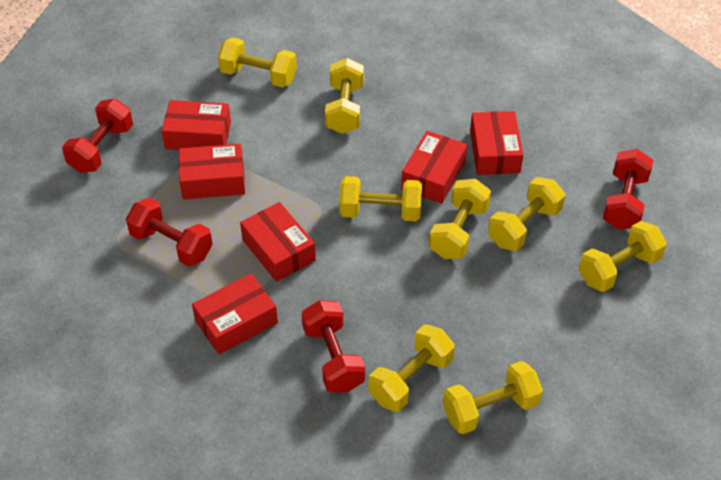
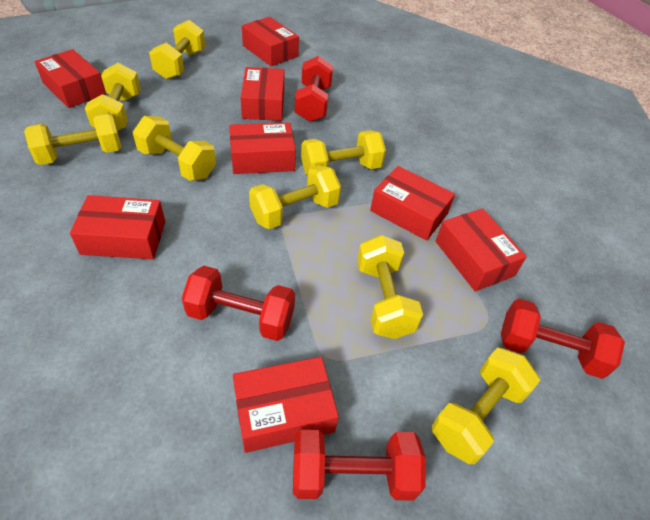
red box: 6 -> 8

